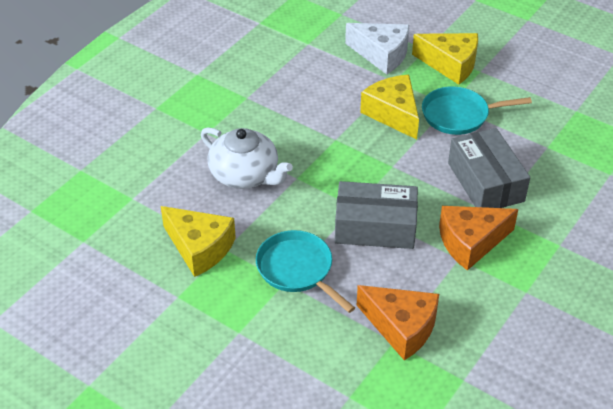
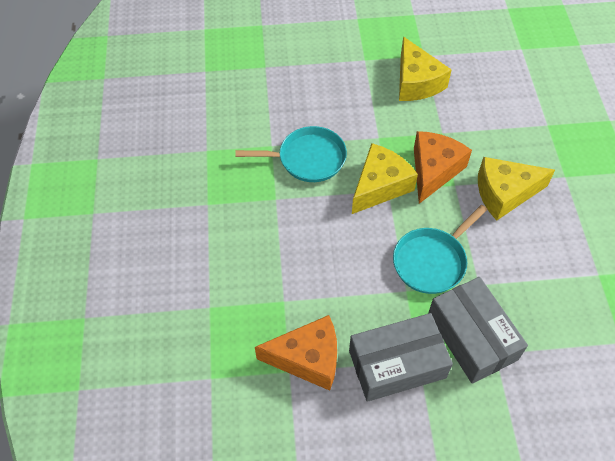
white cheese: 1 -> 0
white teapot: 1 -> 0

